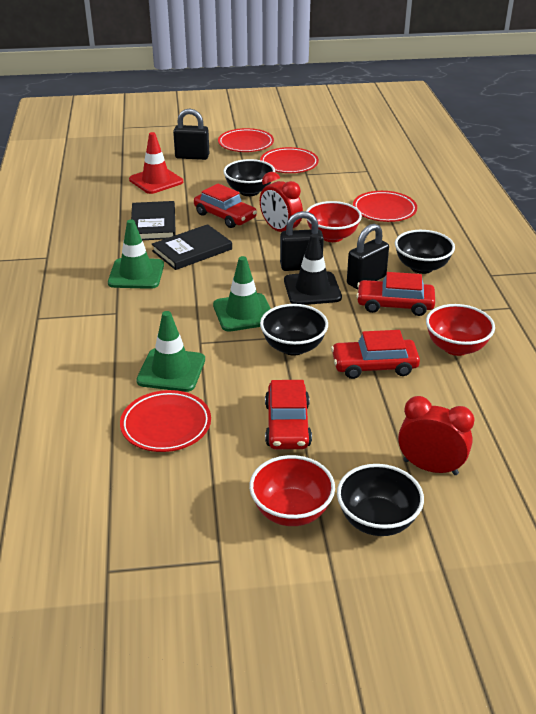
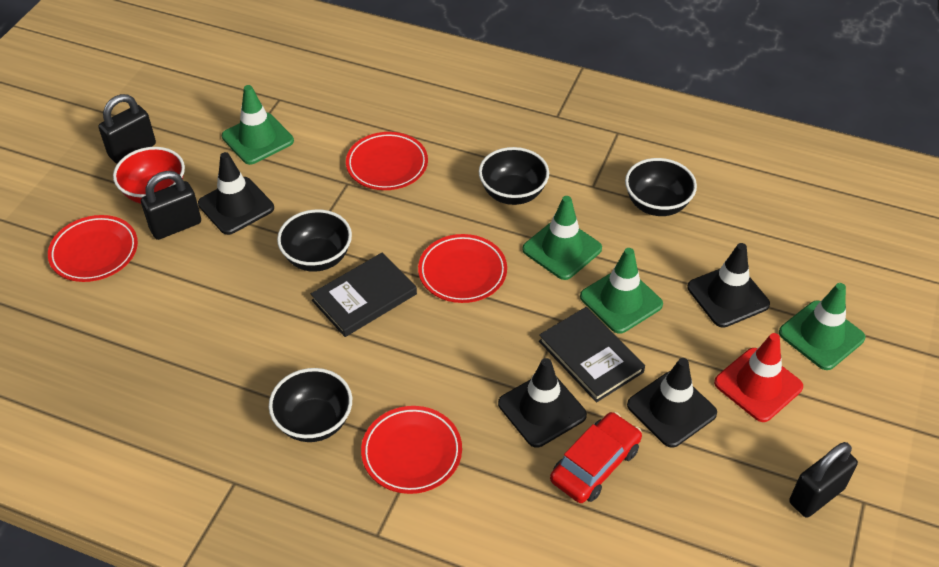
black traffic cone: 1 -> 4
green traffic cone: 3 -> 4
red bowl: 3 -> 1
red car: 4 -> 1
red clock: 2 -> 0

